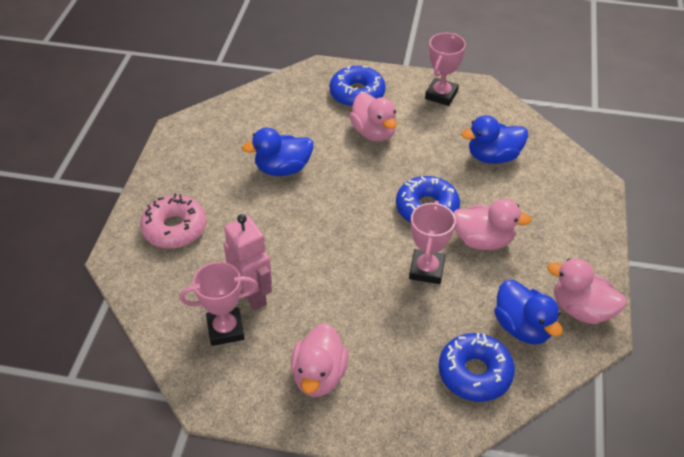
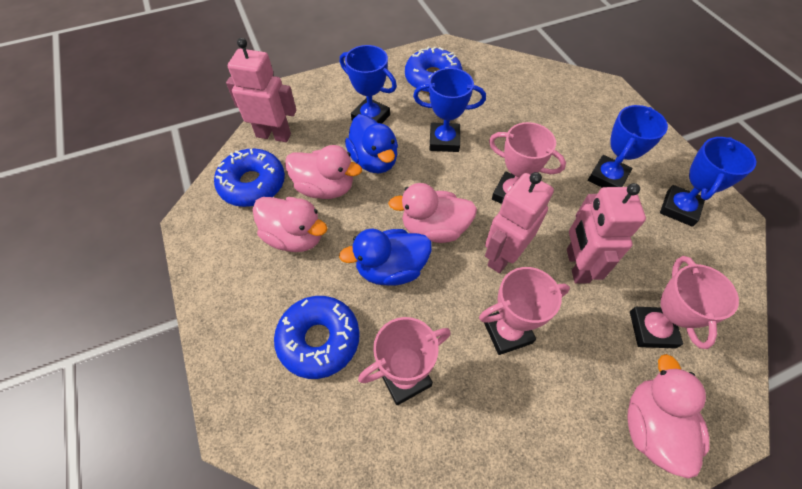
blue duck: 3 -> 2
blue trophy: 0 -> 4
pink donut: 1 -> 0
pink robot: 1 -> 3
pink trophy: 3 -> 4

